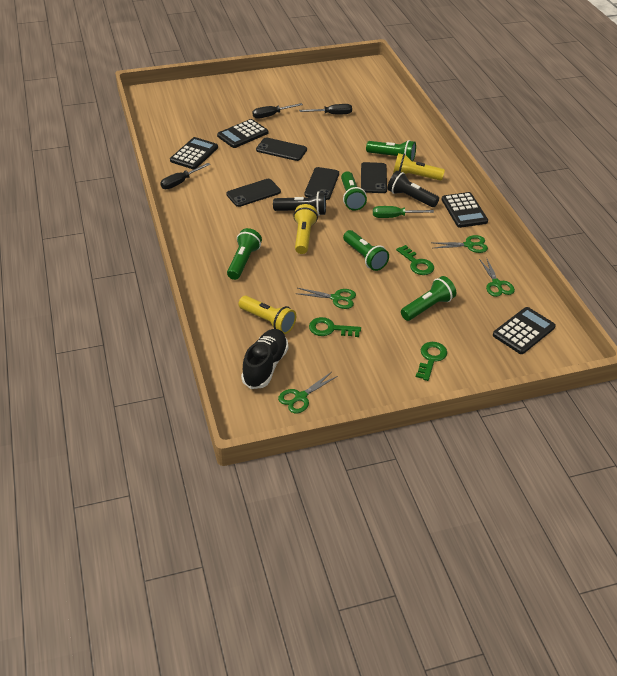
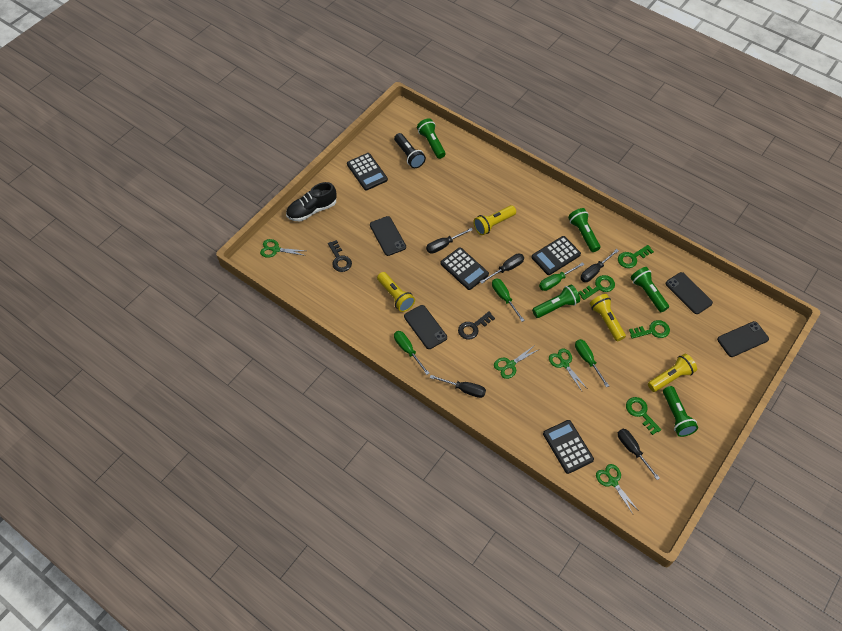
black flashlight: 2 -> 1
black key: 0 -> 2
black screwdriver: 3 -> 5
green key: 3 -> 4
green screwdriver: 1 -> 4
yellow flashlight: 3 -> 4

